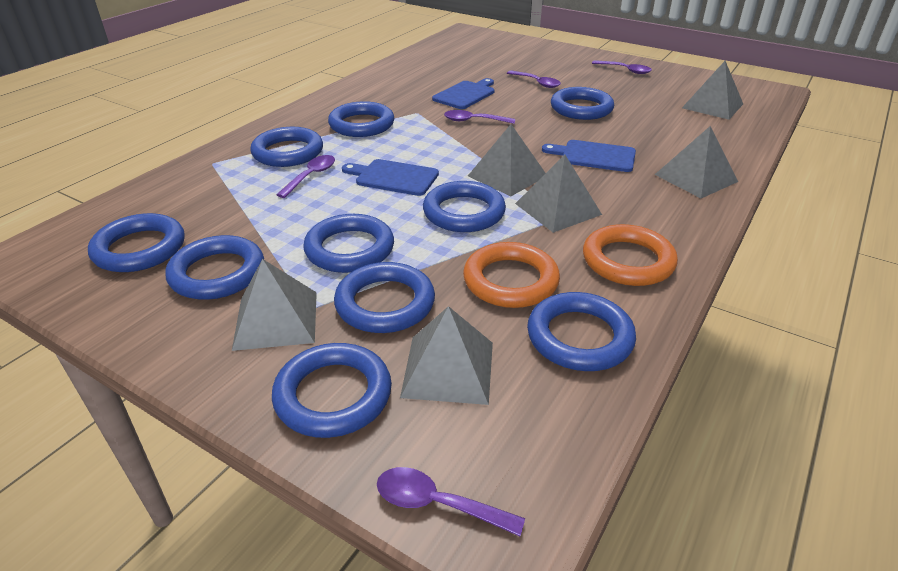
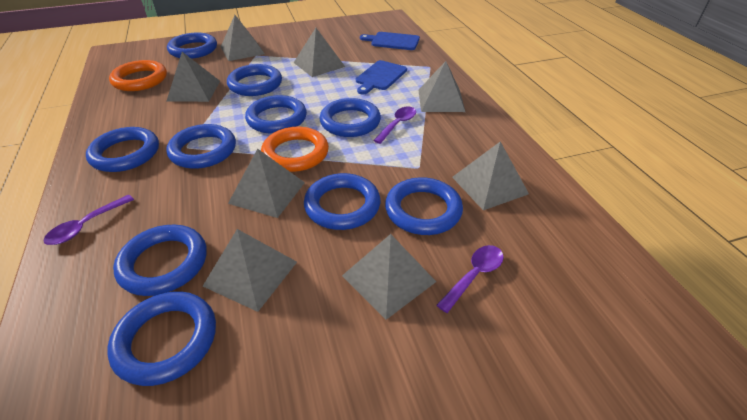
blue cutting board: 3 -> 2
grey pyramid: 6 -> 8
purple spoon: 5 -> 3

